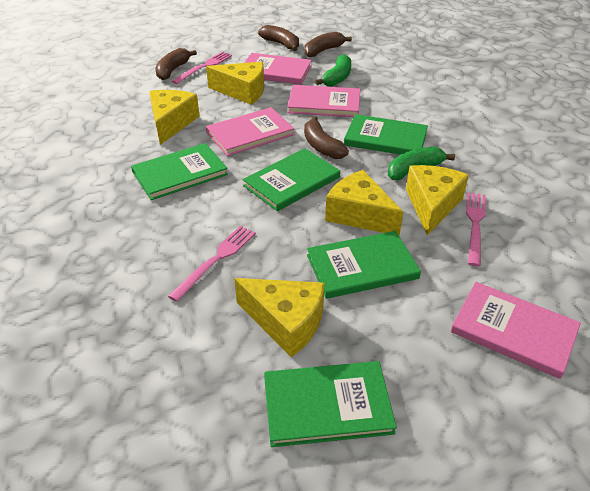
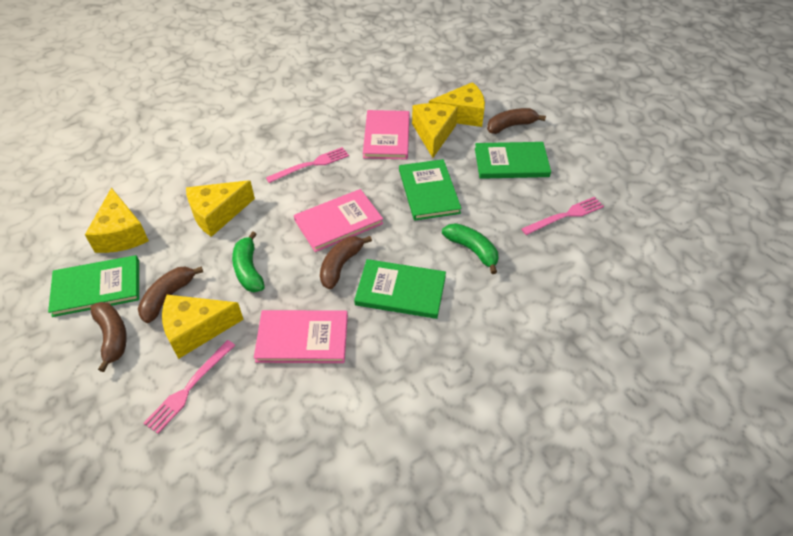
green book: 5 -> 4
pink book: 4 -> 3

